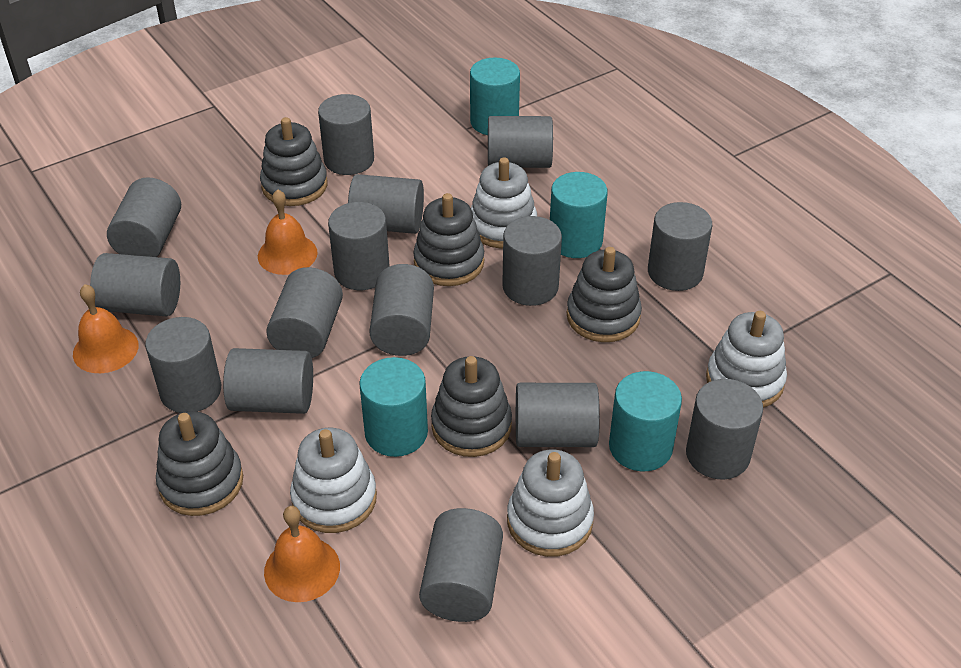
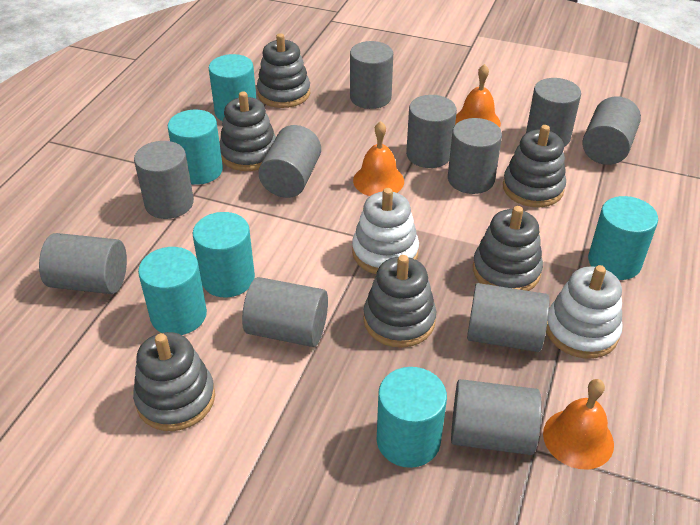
grey cylinder: 15 -> 11
grey stacking toy: 5 -> 6
turquoise cylinder: 4 -> 6
white stacking toy: 4 -> 2

